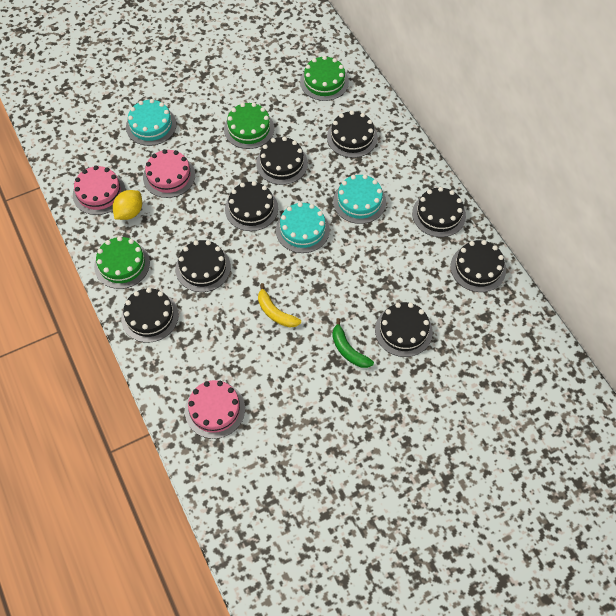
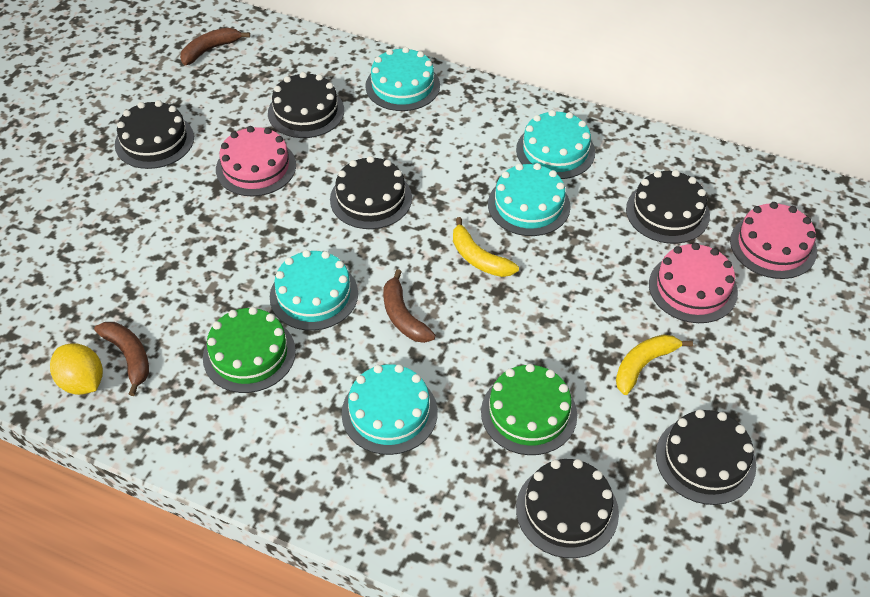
black cake: 8 -> 6
brown banana: 0 -> 3
green banana: 1 -> 0
green cake: 3 -> 2
turquoise cake: 3 -> 5
yellow banana: 1 -> 2

